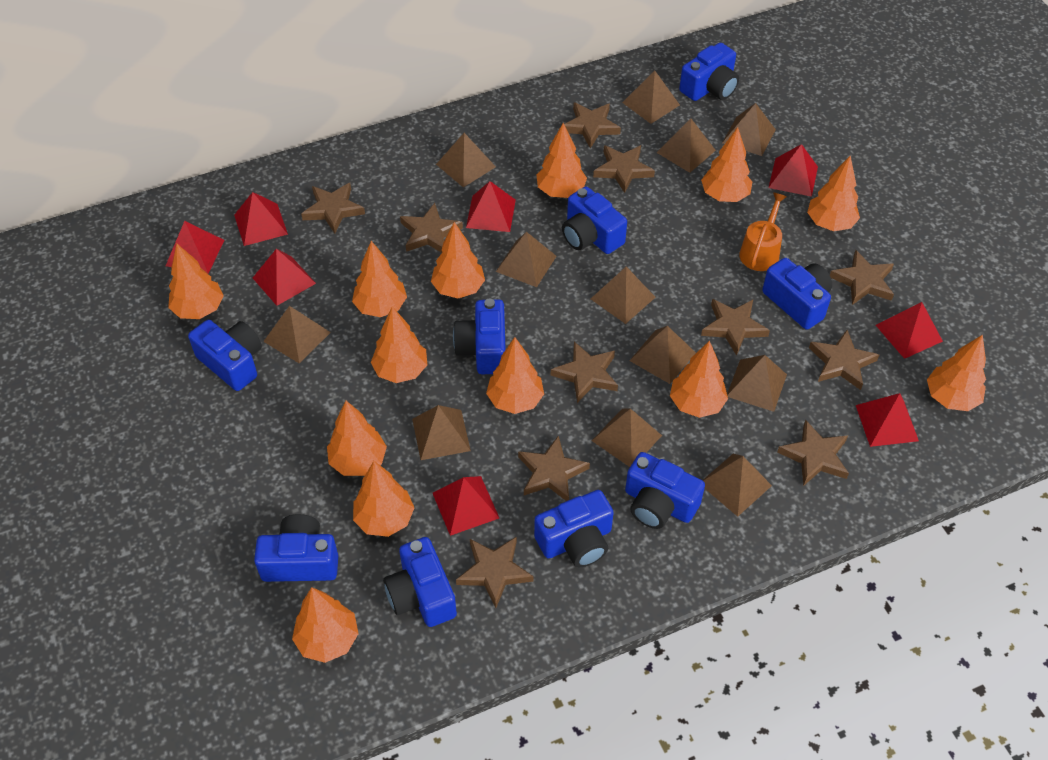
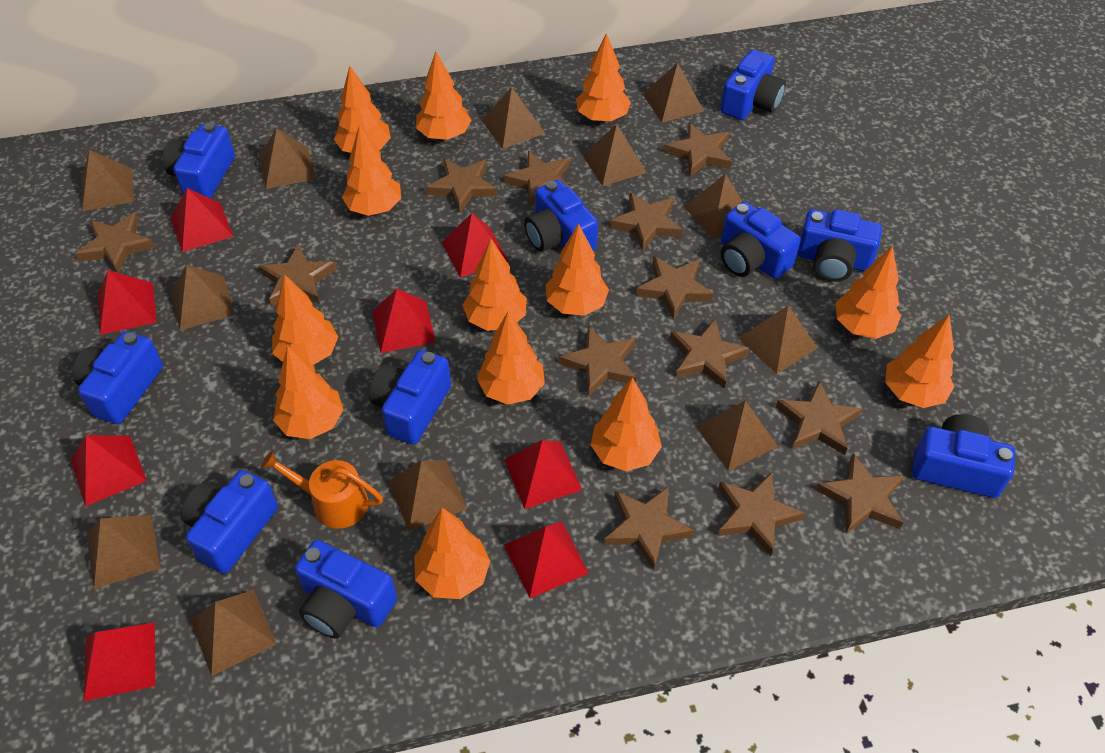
blue camera: 9 -> 10
brown star: 11 -> 13

